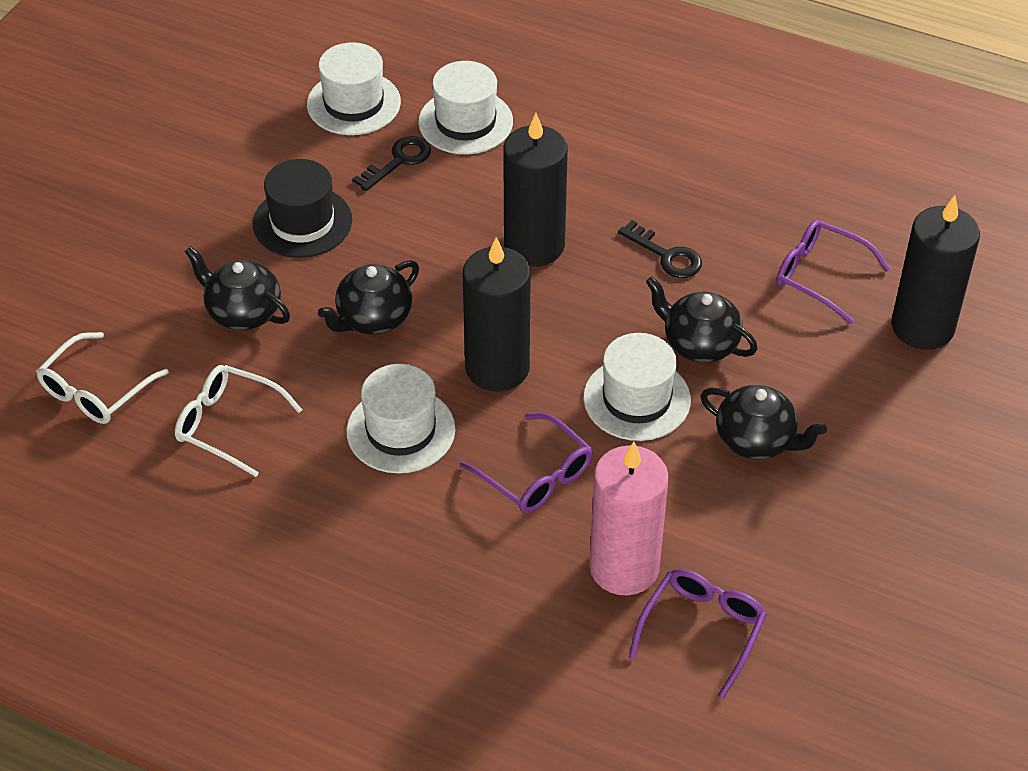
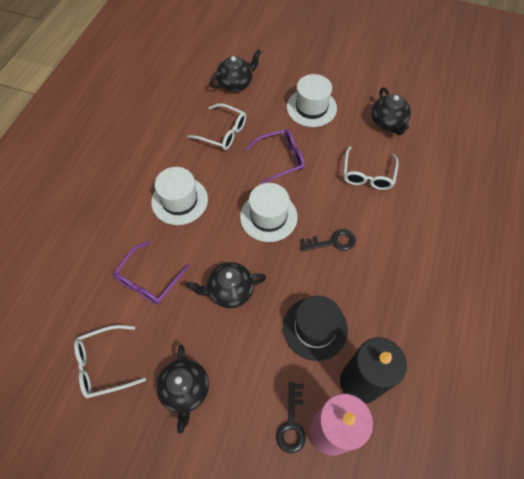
black candle: 3 -> 1
purple glasses: 3 -> 2
white glasses: 2 -> 3
white hat: 4 -> 3

